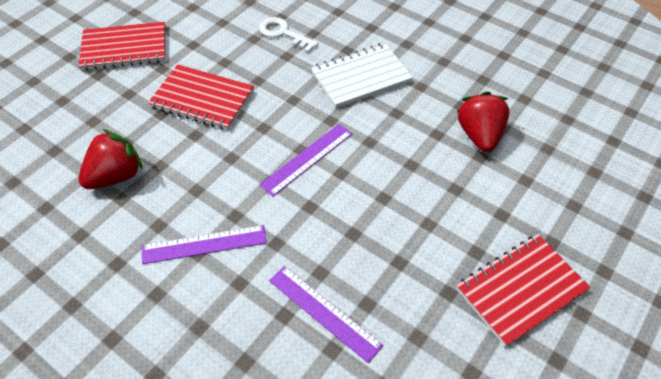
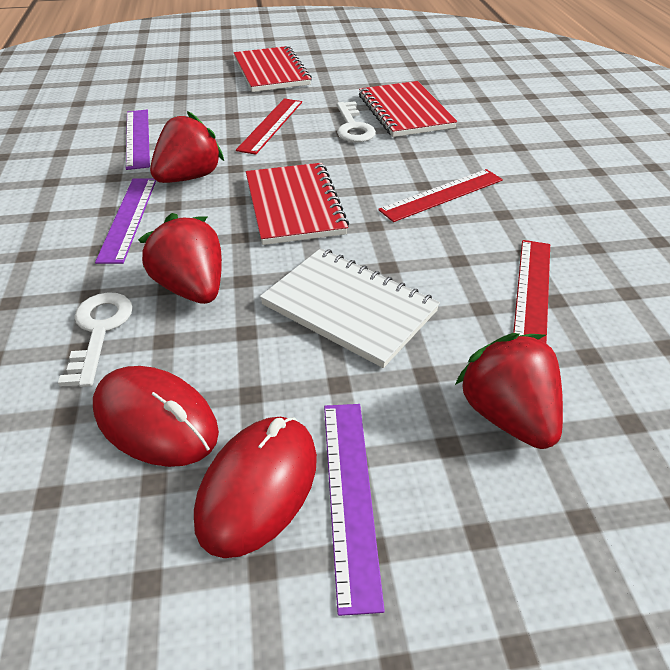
red mouse: 0 -> 2
red ruler: 0 -> 3
red strawberry: 2 -> 3
white key: 1 -> 2

